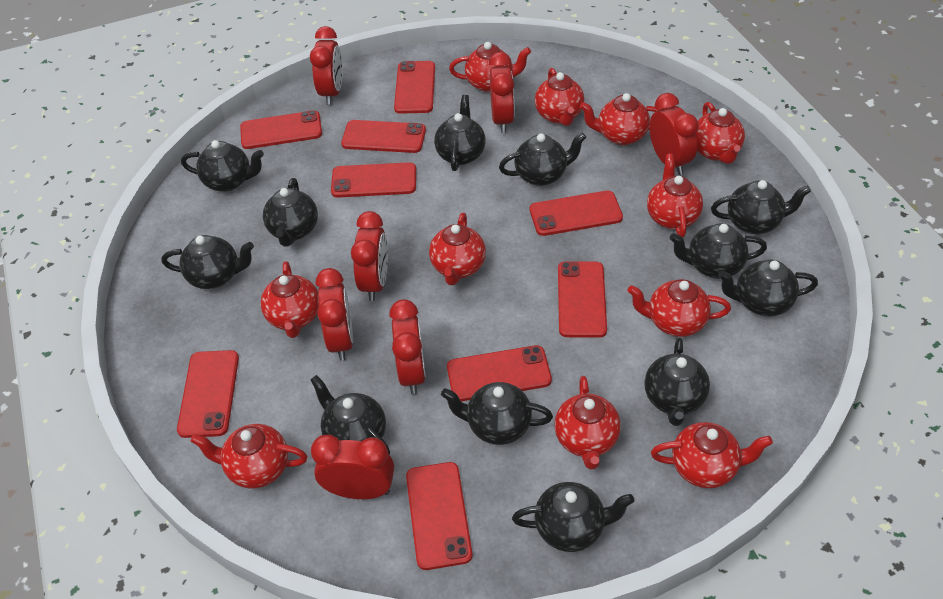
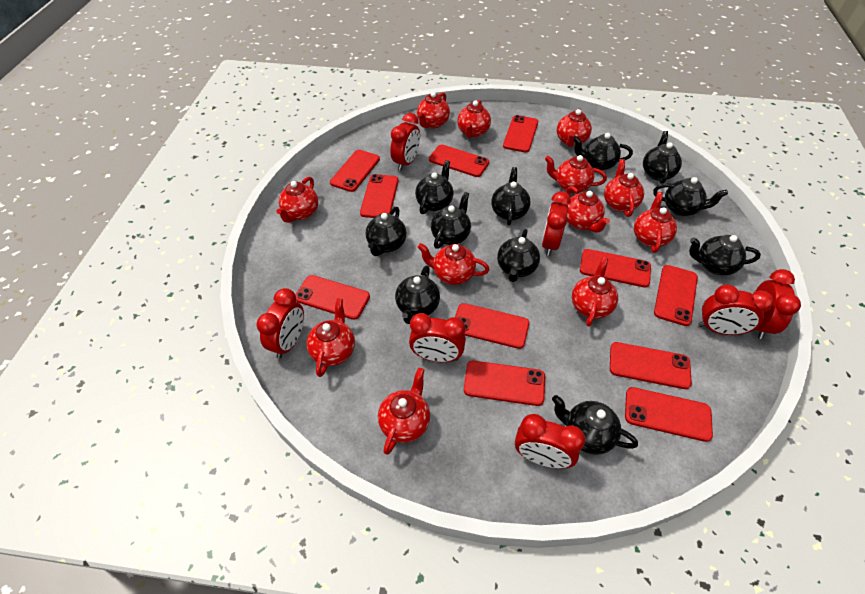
black teapot: 12 -> 11
red phone: 9 -> 11
red teapot: 11 -> 12

